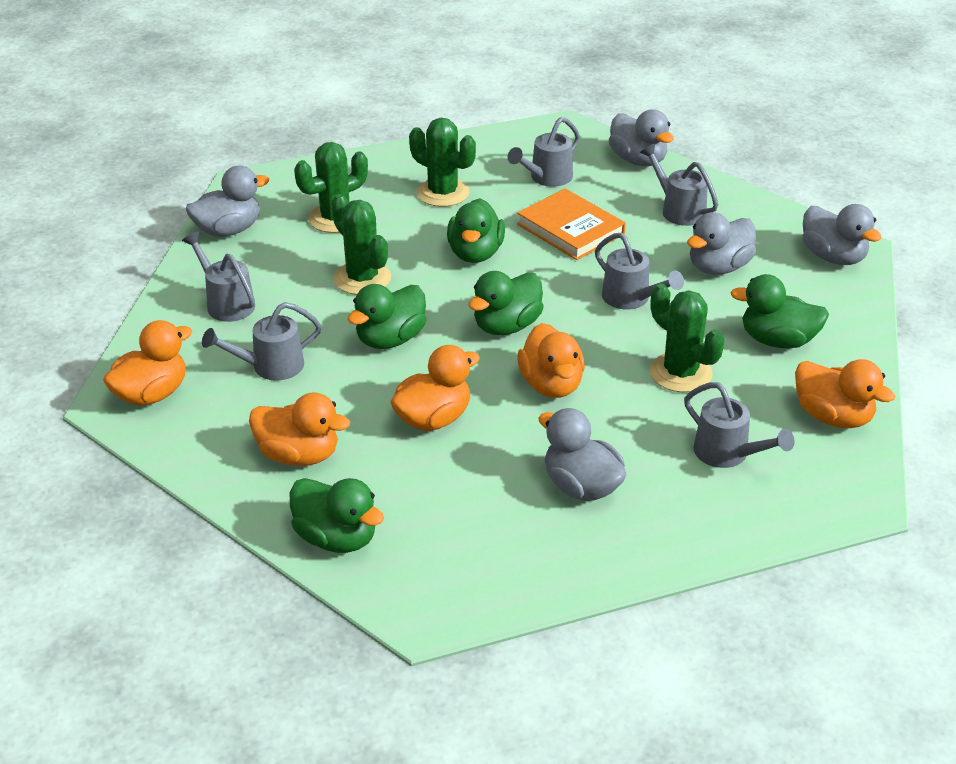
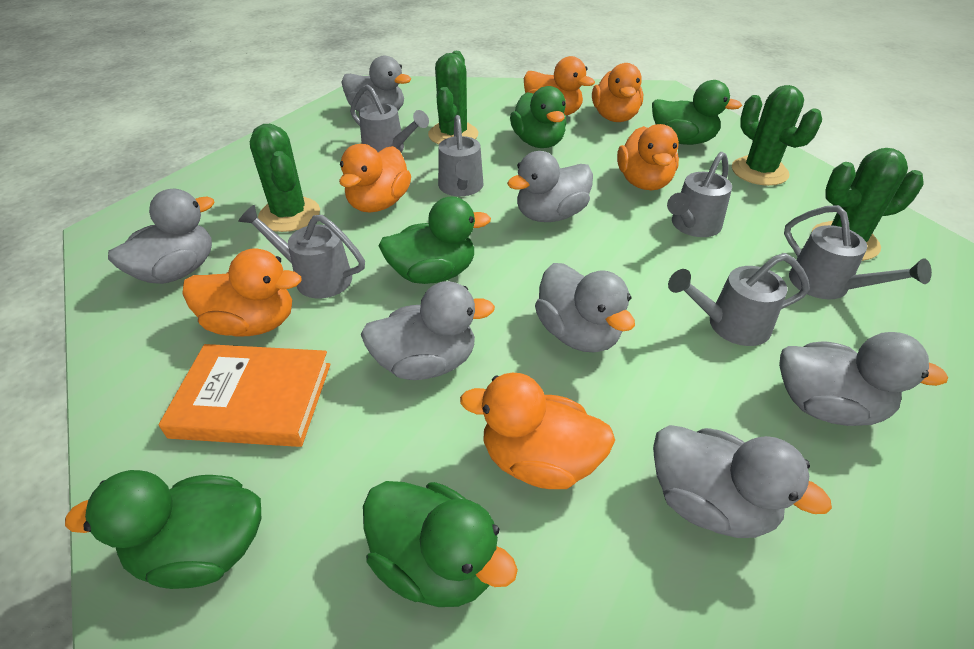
grey duck: 5 -> 7
orange duck: 5 -> 6

